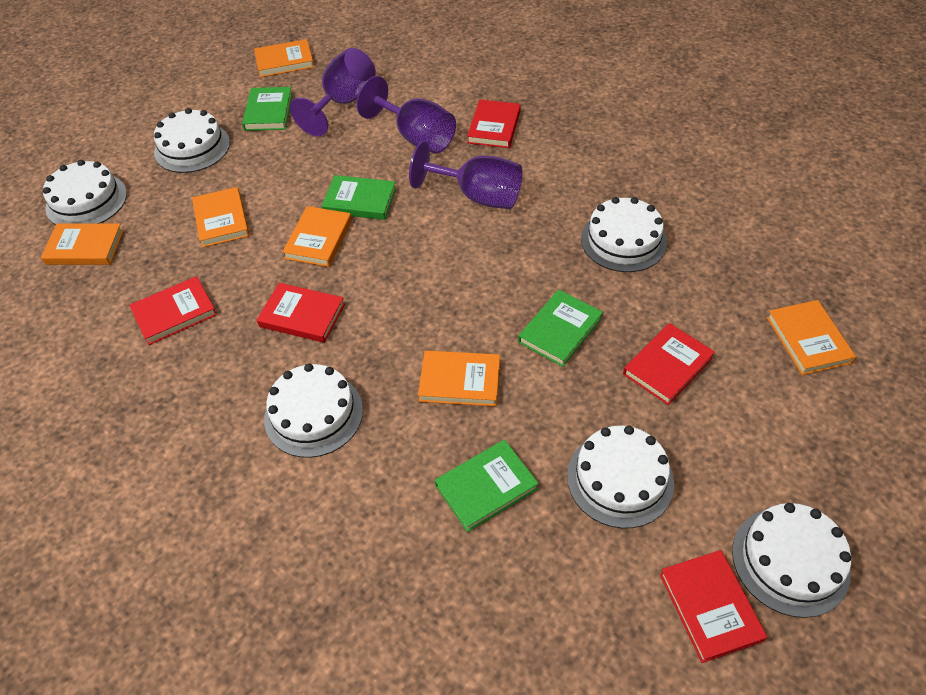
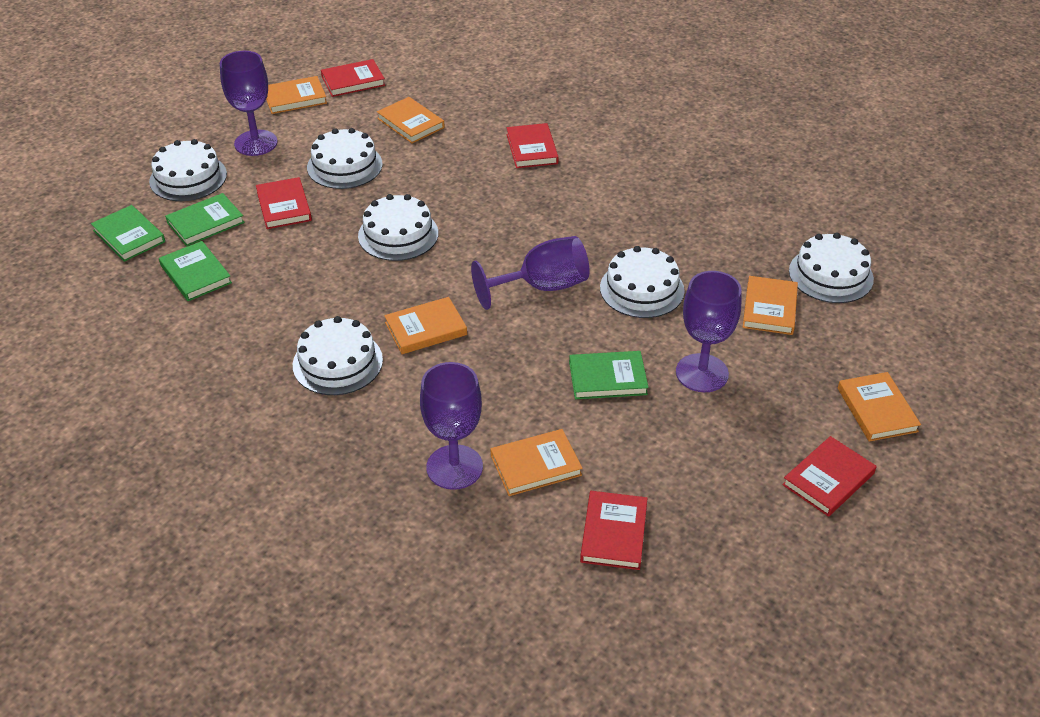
purple goblet: 3 -> 4

